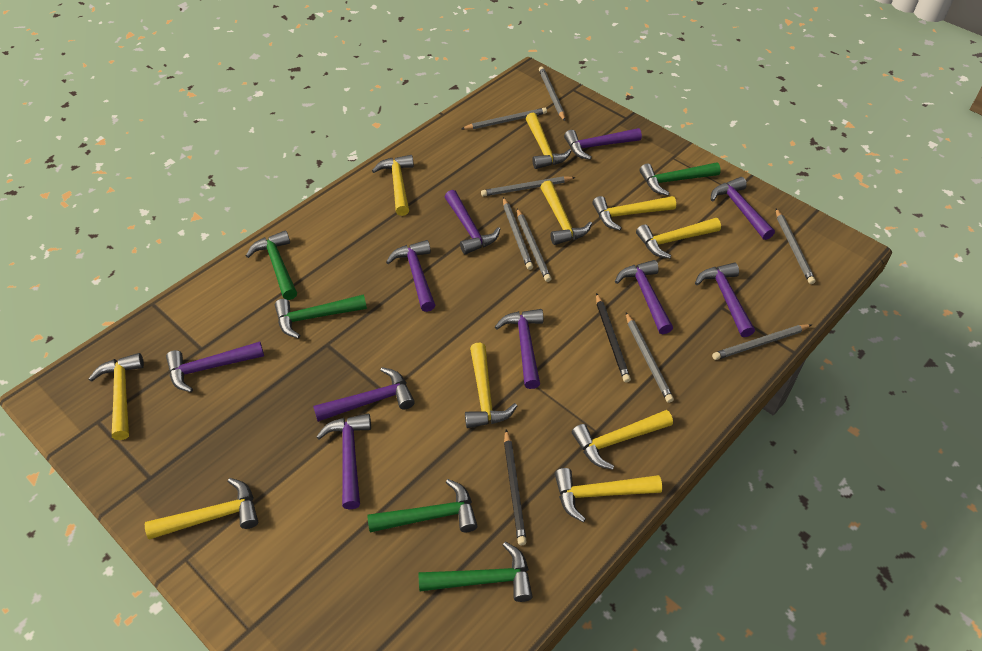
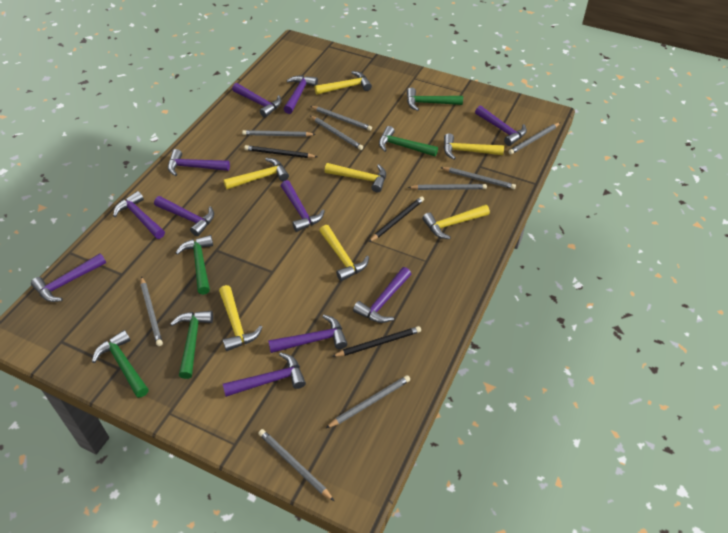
black pencil: 2 -> 3
grey pencil: 8 -> 9
purple hammer: 10 -> 11
yellow hammer: 10 -> 7

